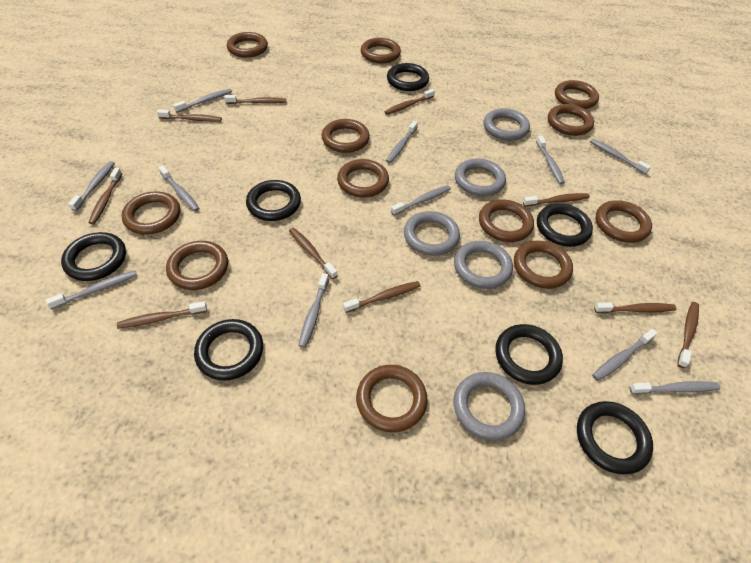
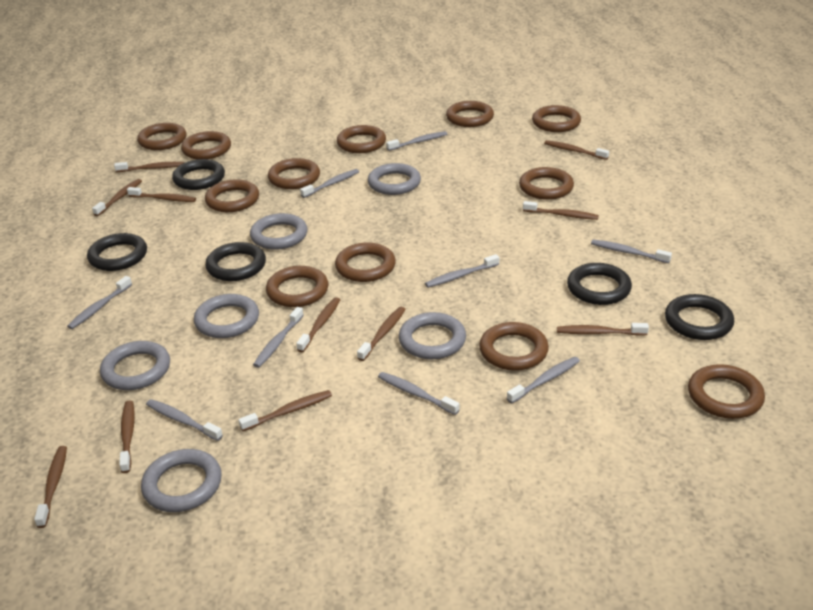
black ring: 7 -> 5
brown toothbrush: 10 -> 11
grey ring: 5 -> 6
grey toothbrush: 11 -> 9

